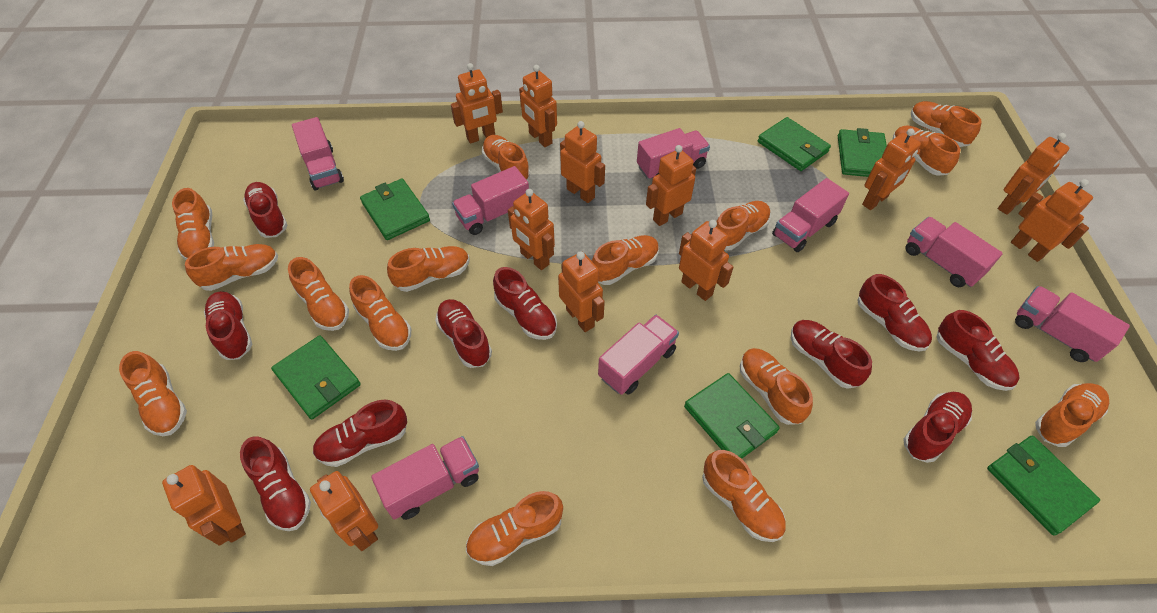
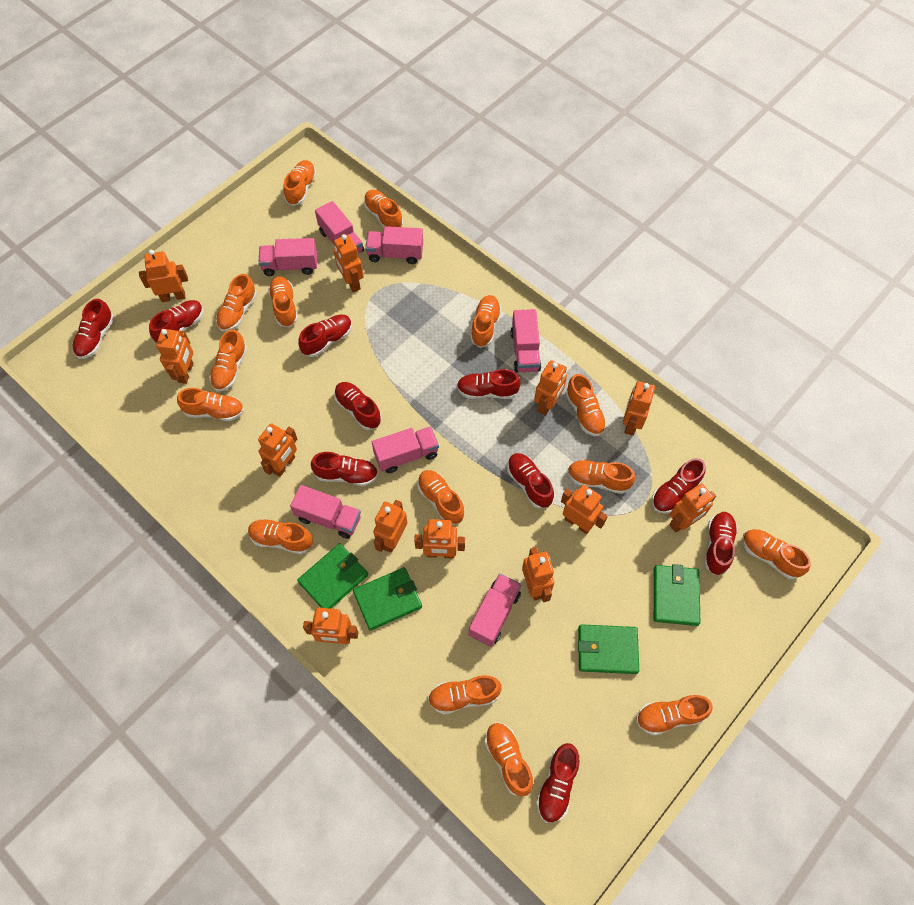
green wallet: 6 -> 4
pink truck: 8 -> 7

